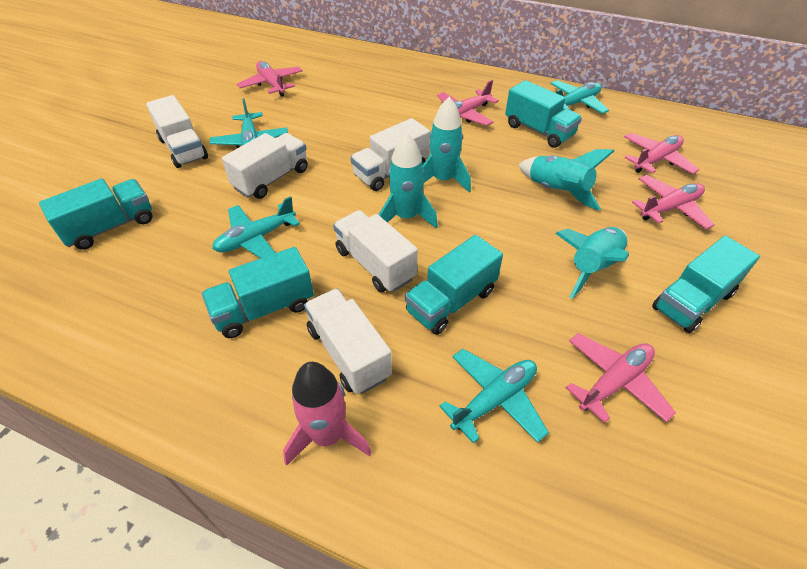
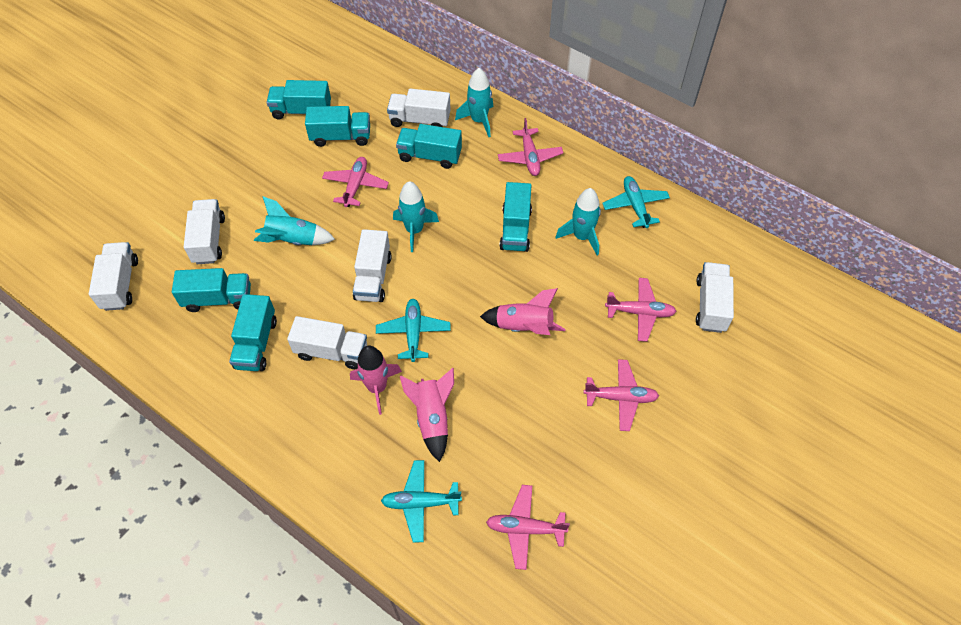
pink rocket: 1 -> 3
turquoise plane: 4 -> 3
turquoise truck: 5 -> 6
white truck: 5 -> 6

